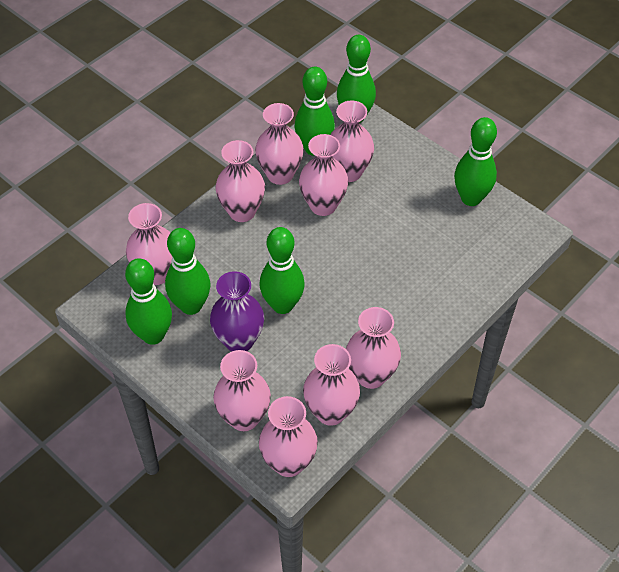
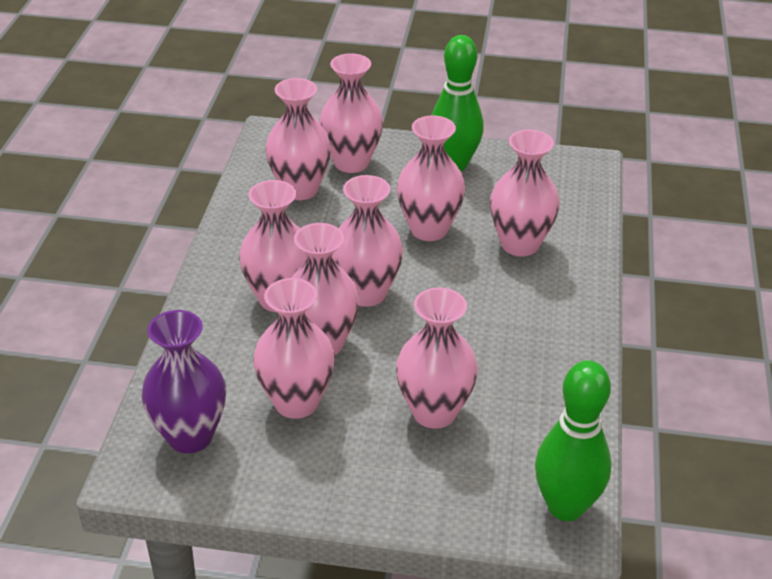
green bowling pin: 6 -> 2

